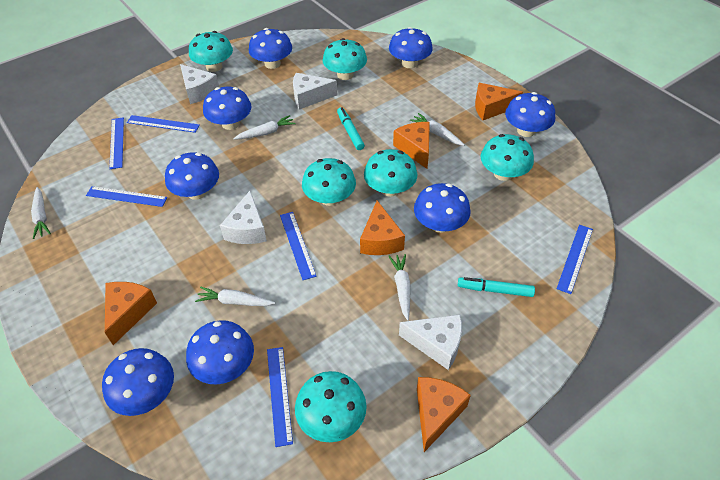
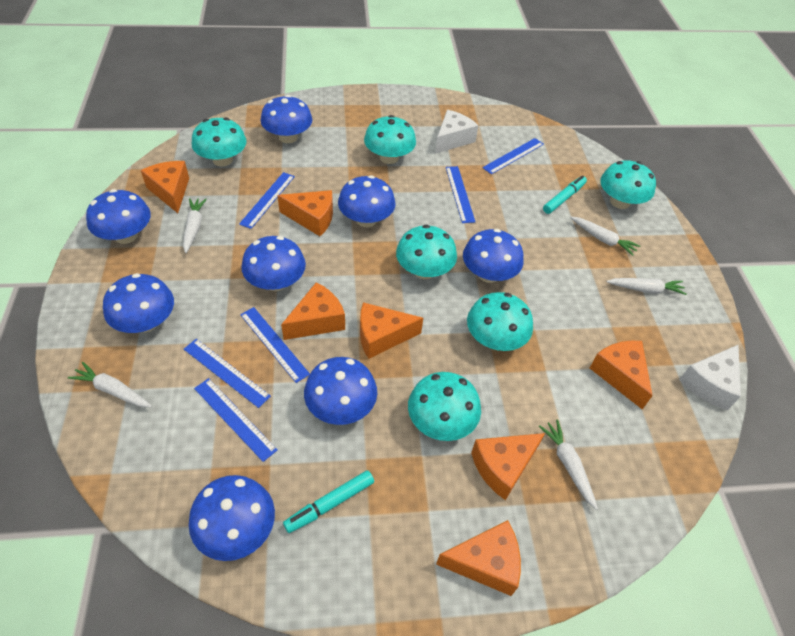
orange cheese: 5 -> 7
white cheese: 4 -> 2

